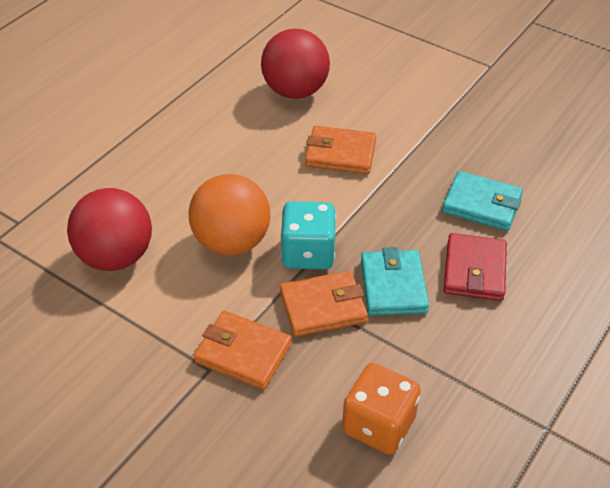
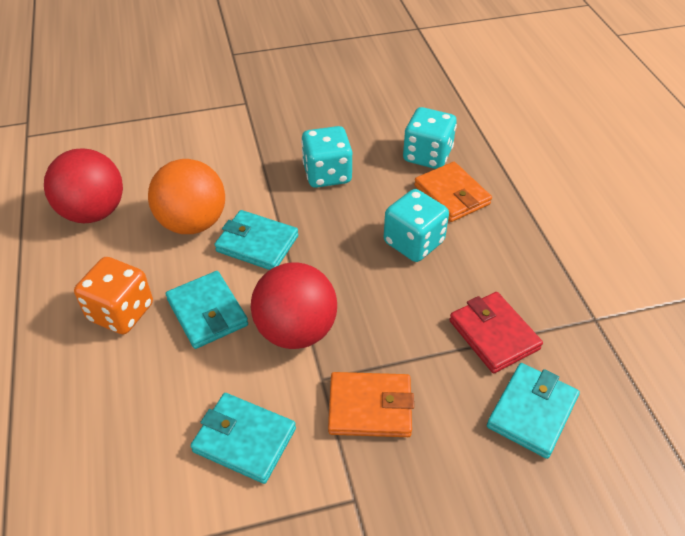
orange wallet: 3 -> 2
turquoise dice: 1 -> 3
turquoise wallet: 2 -> 4

